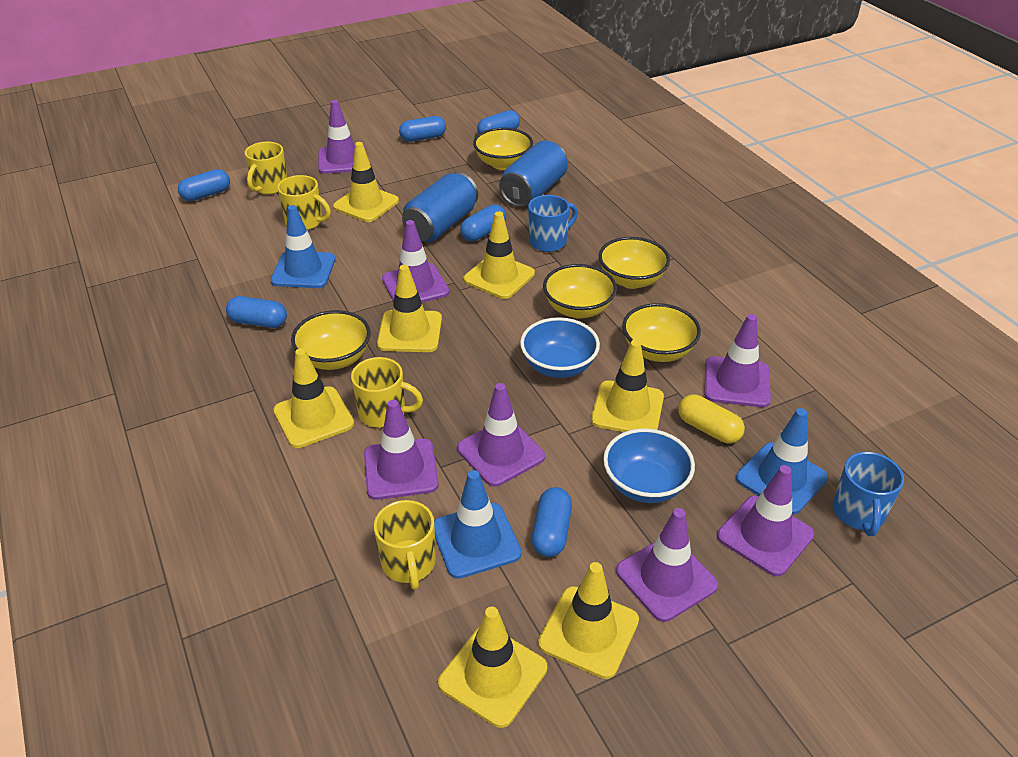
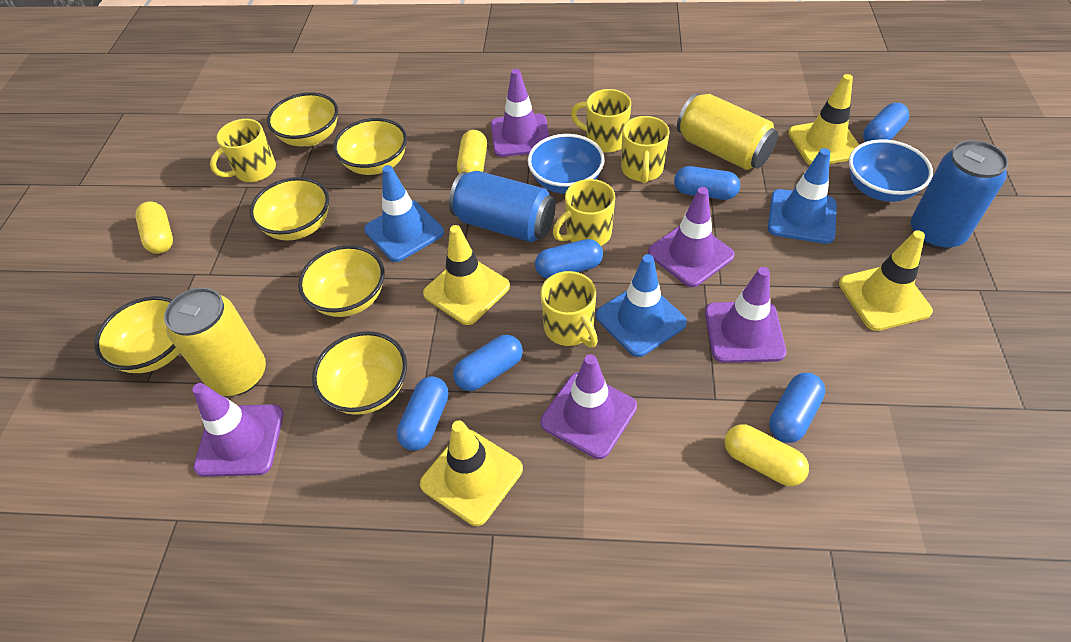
blue mug: 2 -> 0
purple traffic cone: 7 -> 5
yellow bowl: 5 -> 6
yellow can: 0 -> 2
yellow capsule: 1 -> 3
yellow mug: 4 -> 5
yellow traffic cone: 7 -> 4

